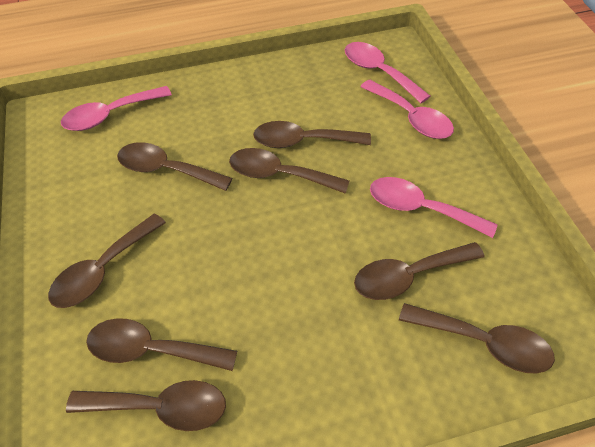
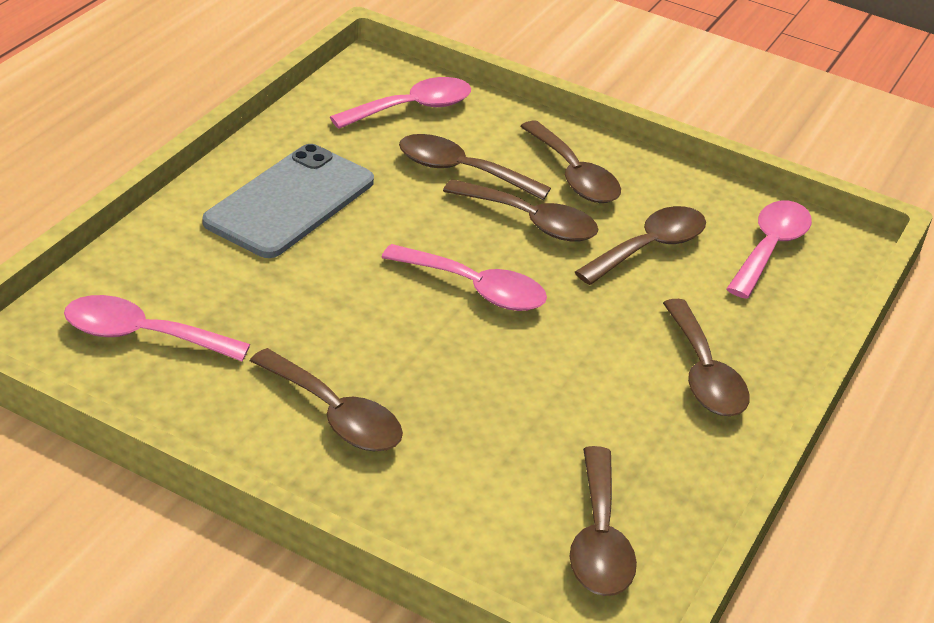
brown spoon: 8 -> 7
grey phone: 0 -> 1

